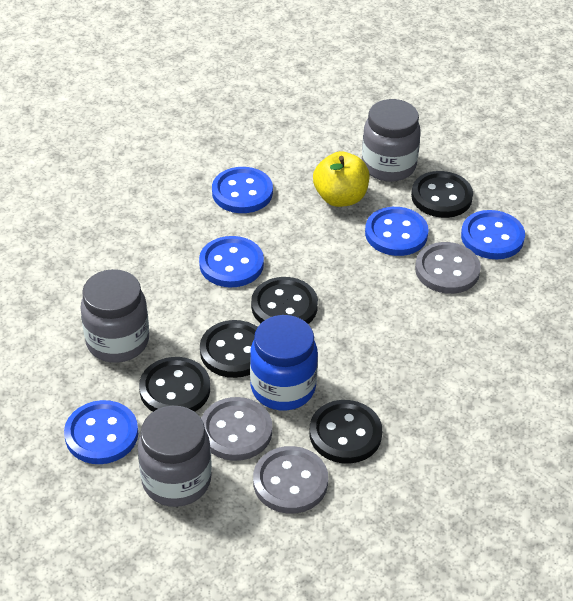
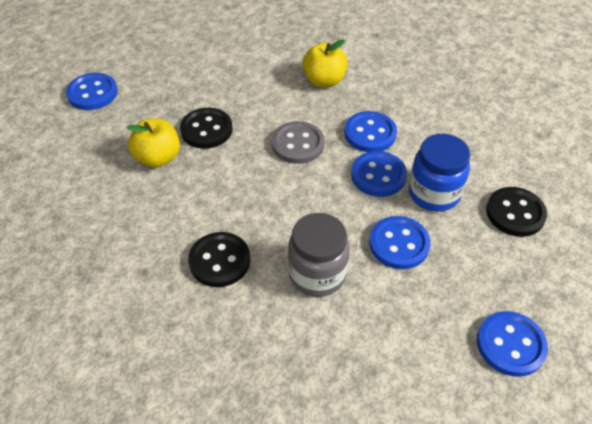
black button: 5 -> 3
grey button: 3 -> 1
grey jar: 3 -> 1
yellow apple: 1 -> 2

